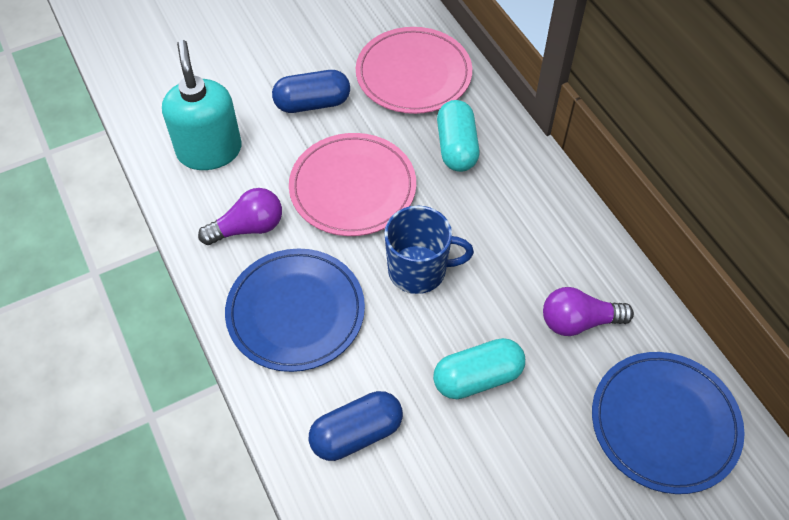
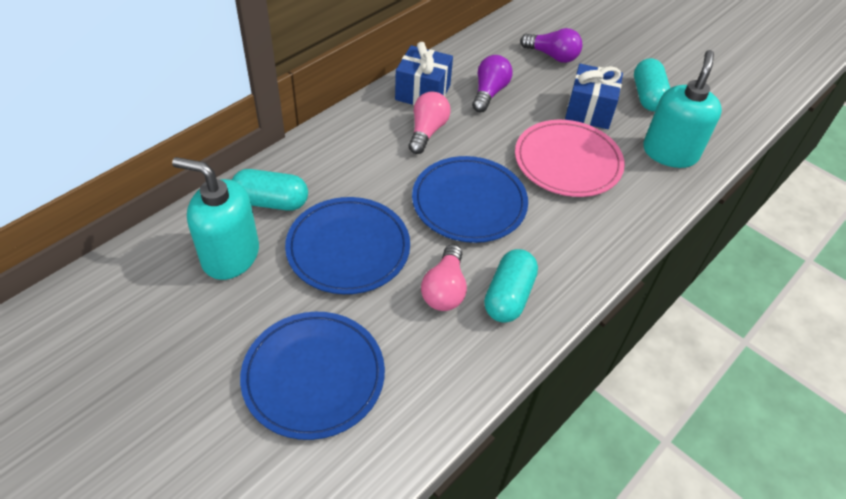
blue capsule: 2 -> 0
blue gift: 0 -> 2
blue mug: 1 -> 0
blue plate: 2 -> 3
pink light bulb: 0 -> 2
pink plate: 2 -> 1
turquoise capsule: 2 -> 3
turquoise soap dispenser: 1 -> 2

